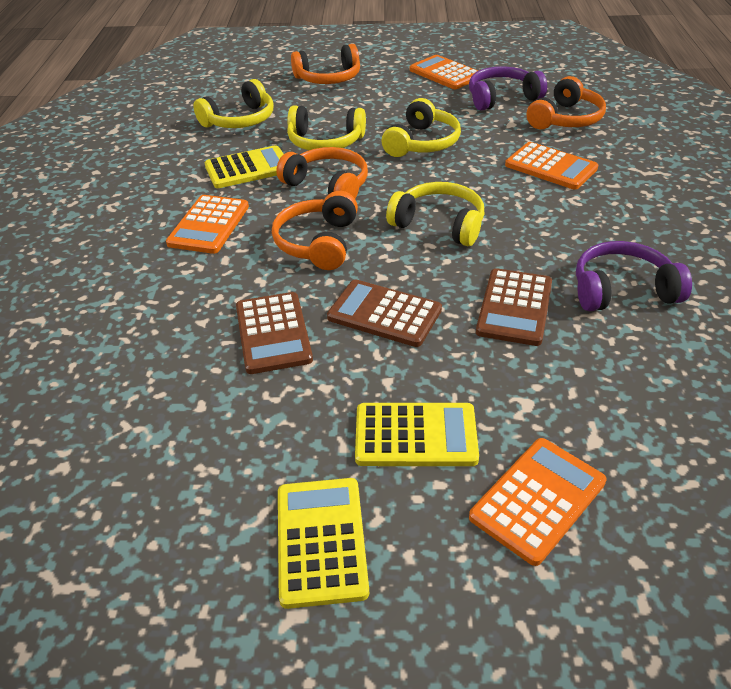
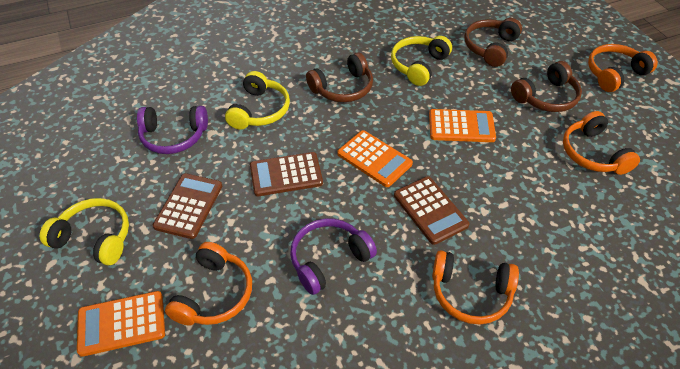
brown headphones: 0 -> 3
orange calculator: 4 -> 3
yellow calculator: 3 -> 0
yellow headphones: 4 -> 3

